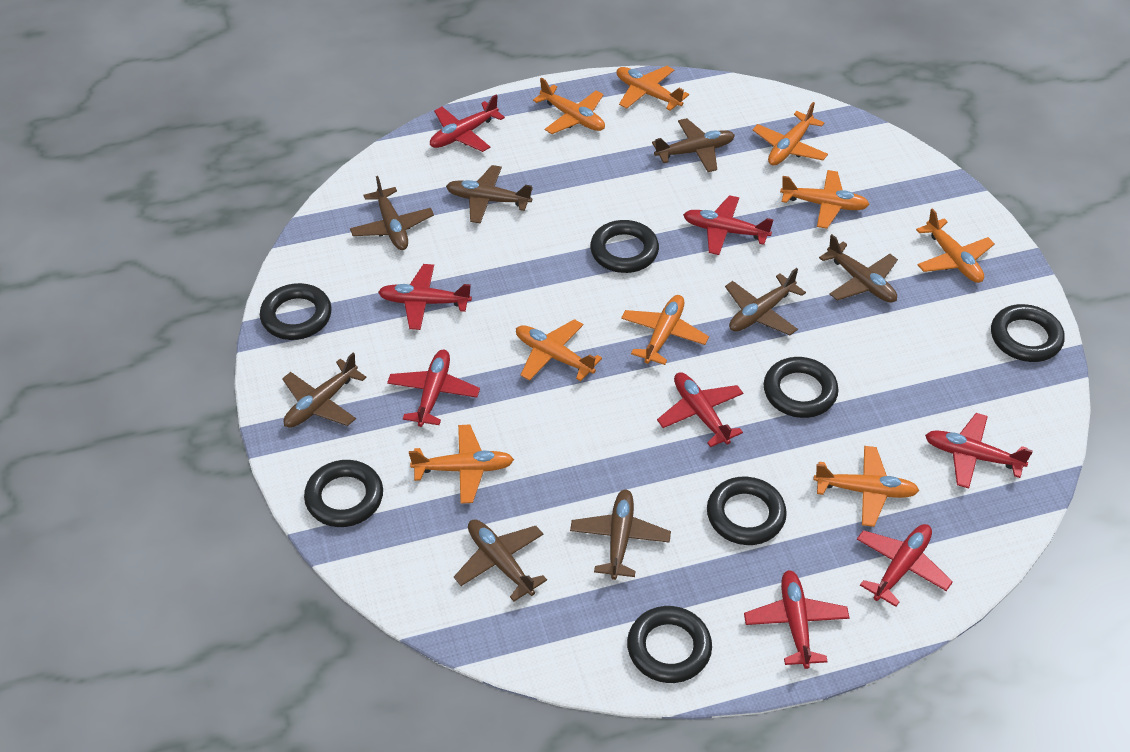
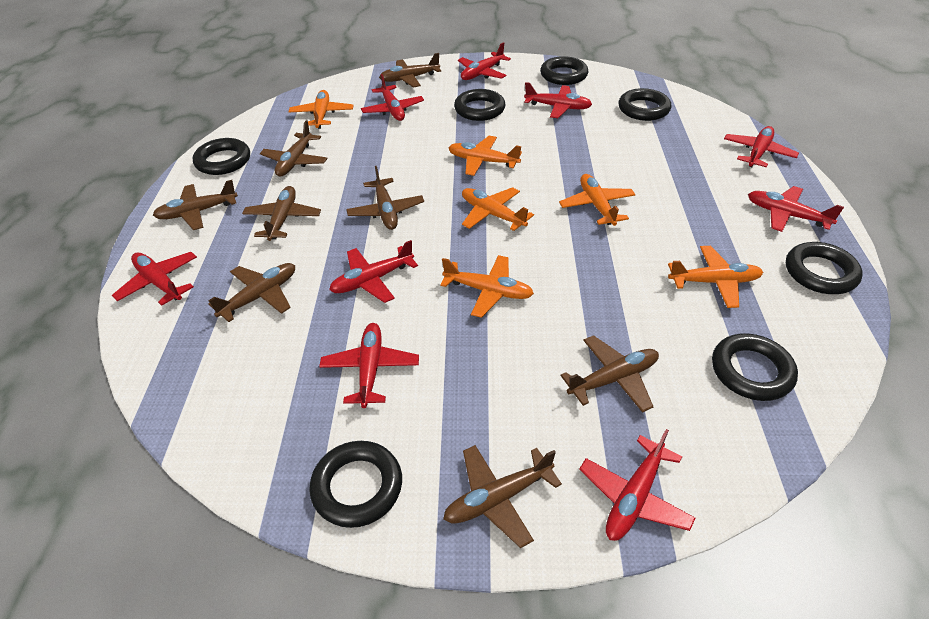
orange plane: 9 -> 6
red plane: 8 -> 9

